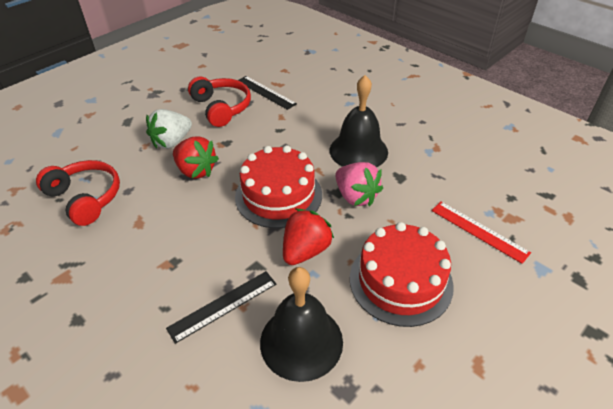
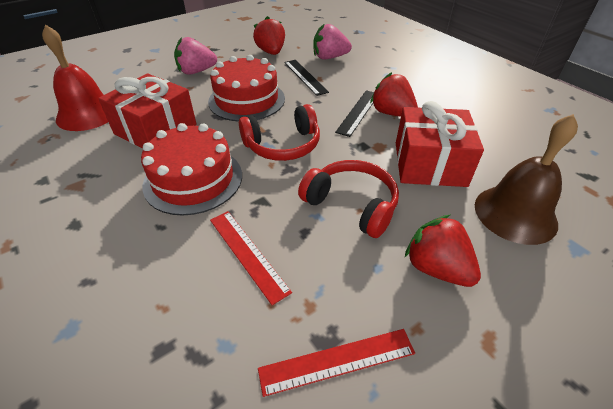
black bell: 2 -> 0
brown bell: 0 -> 1
pink strawberry: 1 -> 2
red bell: 0 -> 1
red gift: 0 -> 2
red ruler: 1 -> 2
red strawberry: 2 -> 3
white strawberry: 1 -> 0

